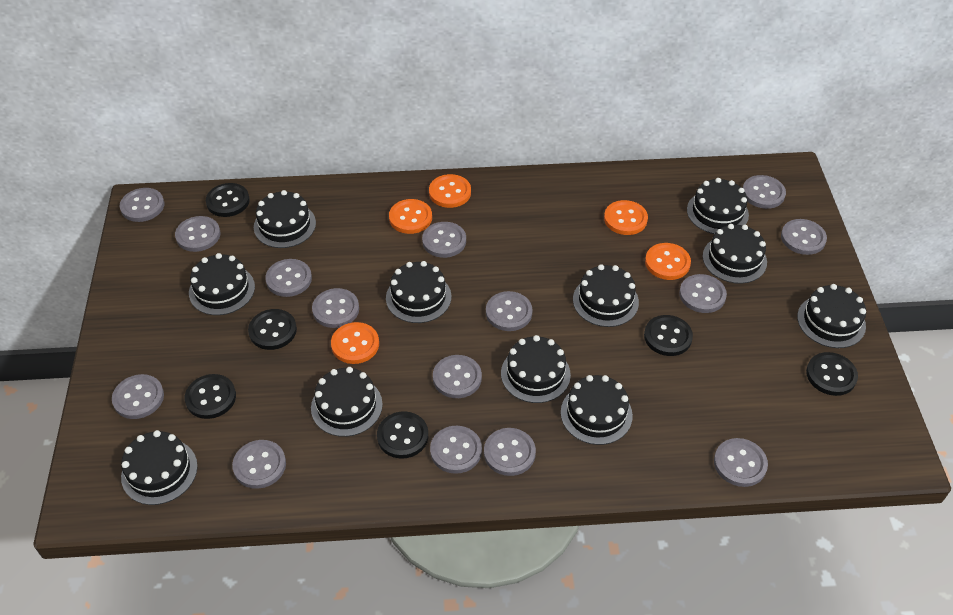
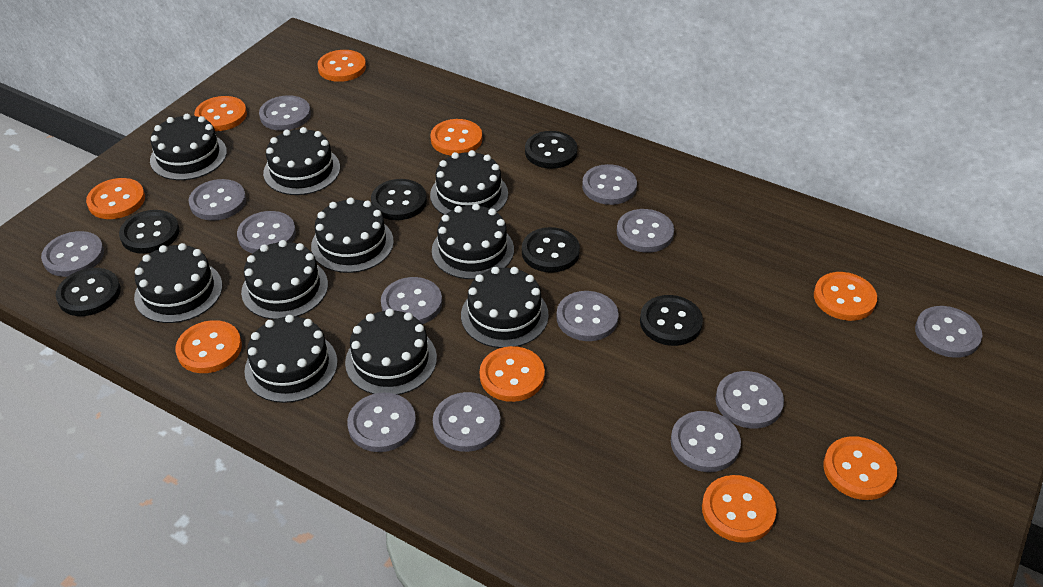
black cake: 11 -> 10
grey button: 15 -> 13
orange button: 5 -> 9

